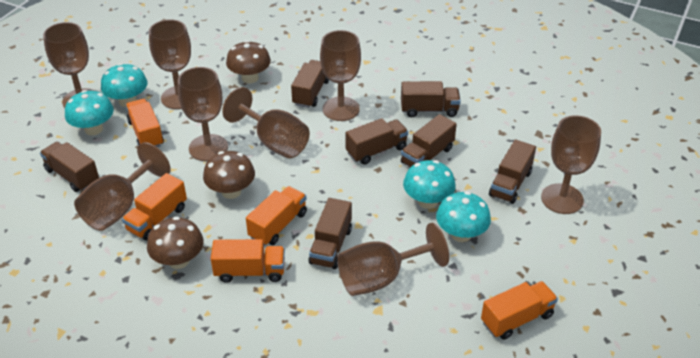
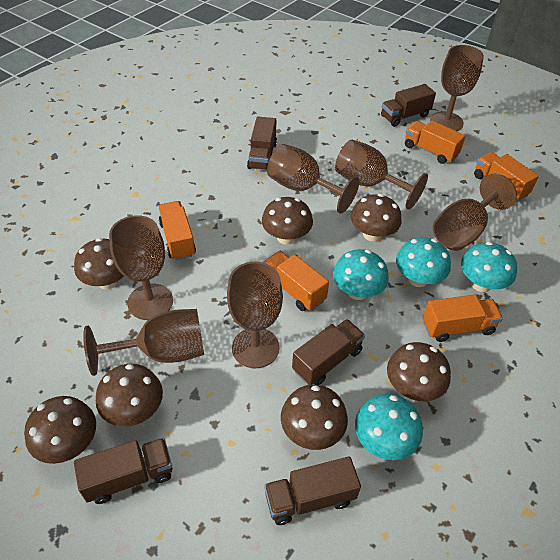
brown goblet: 8 -> 7
brown mushroom: 3 -> 7
brown truck: 7 -> 5

